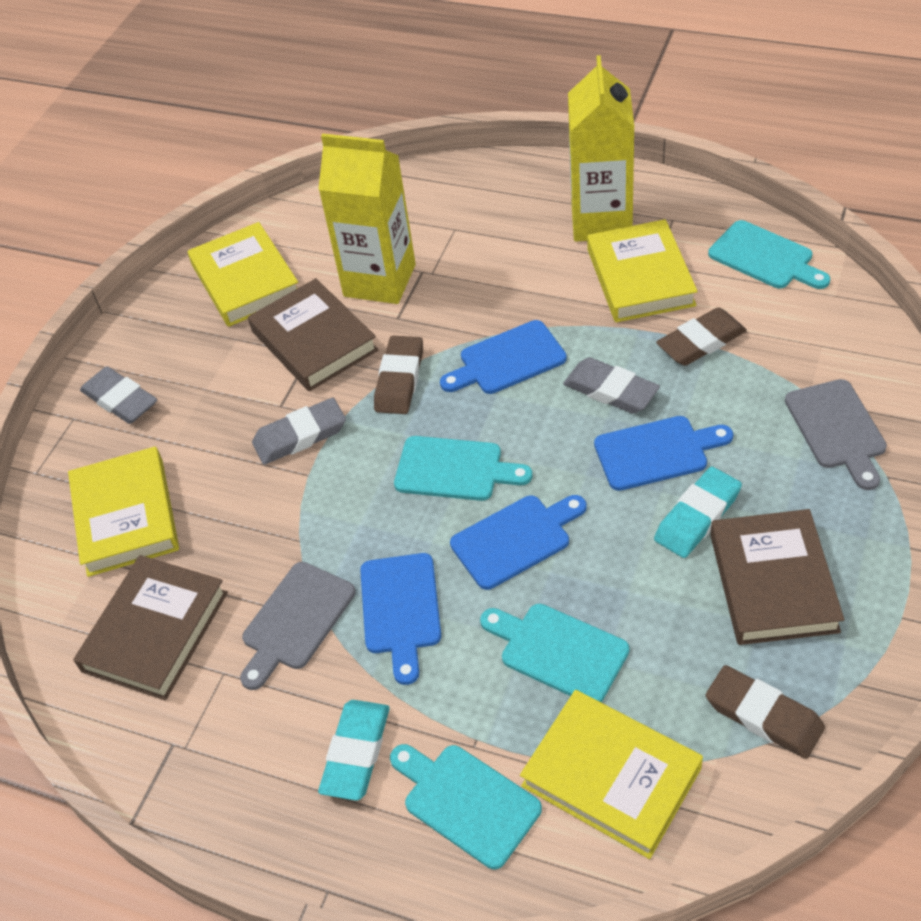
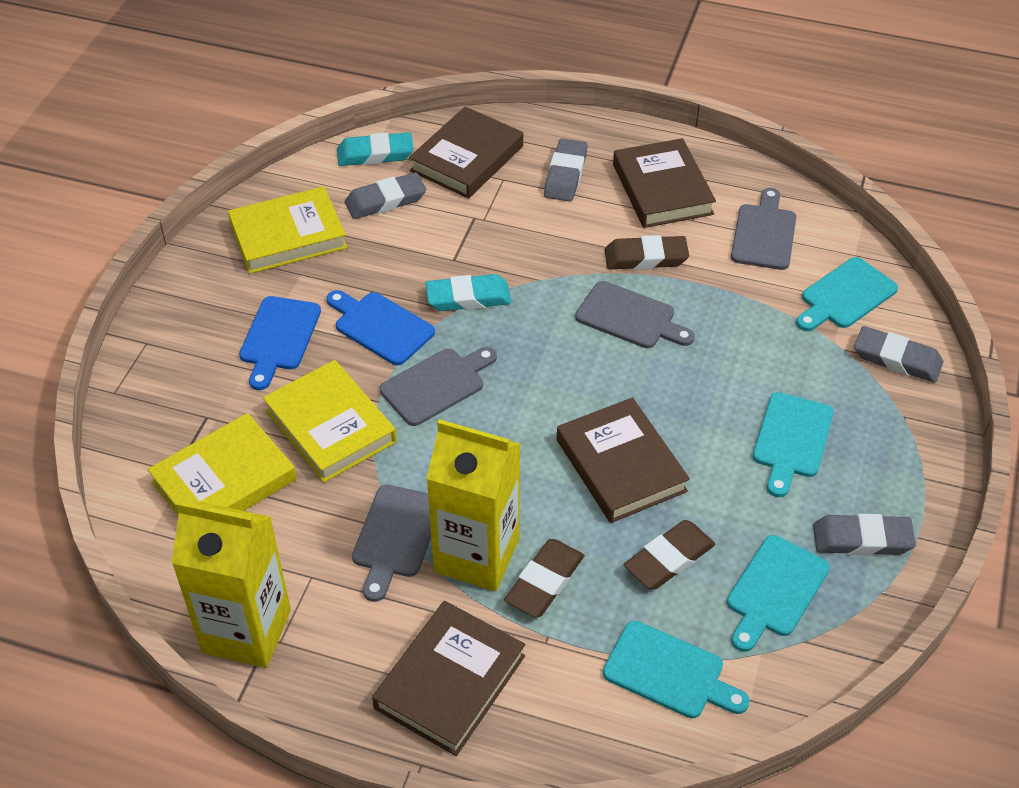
blue cutting board: 4 -> 2
brown book: 3 -> 4
grey cutting board: 2 -> 4
grey eraser: 3 -> 4
yellow book: 4 -> 3

